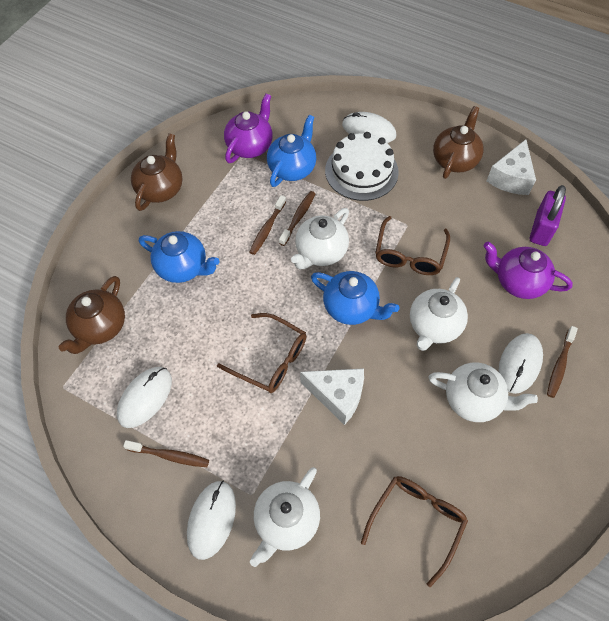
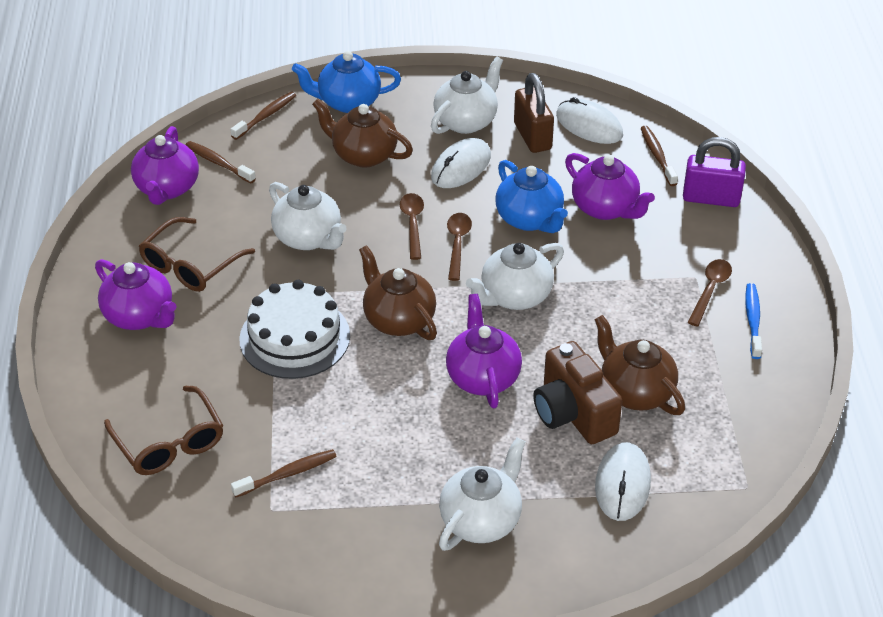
blue teapot: 3 -> 2
blue toothbrush: 0 -> 1
brown camera: 0 -> 1
brown glasses: 3 -> 2
brown padlock: 0 -> 1
brown spoon: 0 -> 3
purple teapot: 2 -> 4
white cheese: 2 -> 0
white mouse: 4 -> 3

